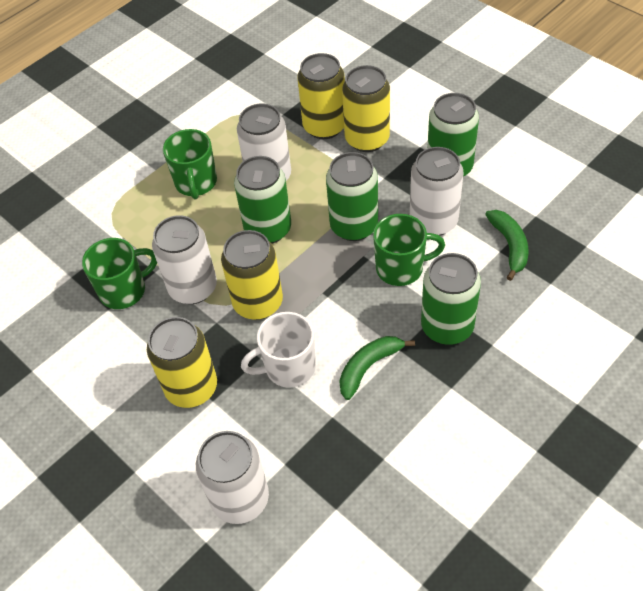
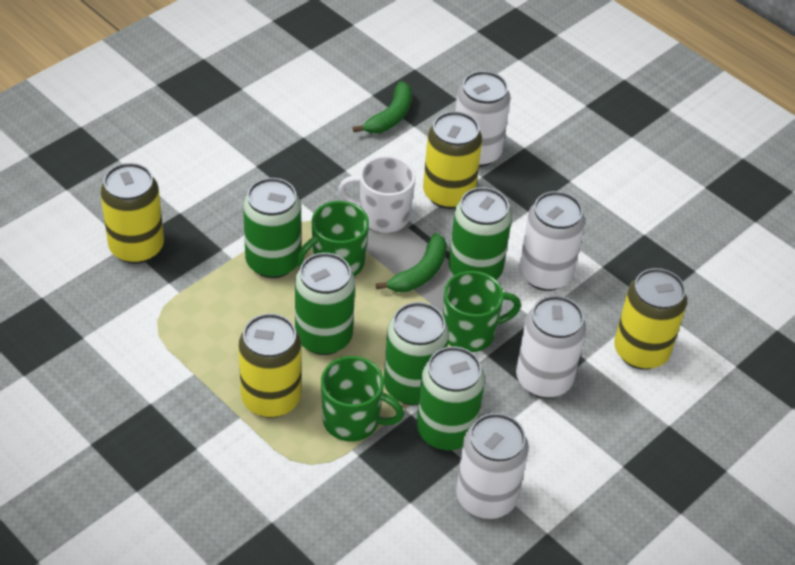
green can: 4 -> 5

